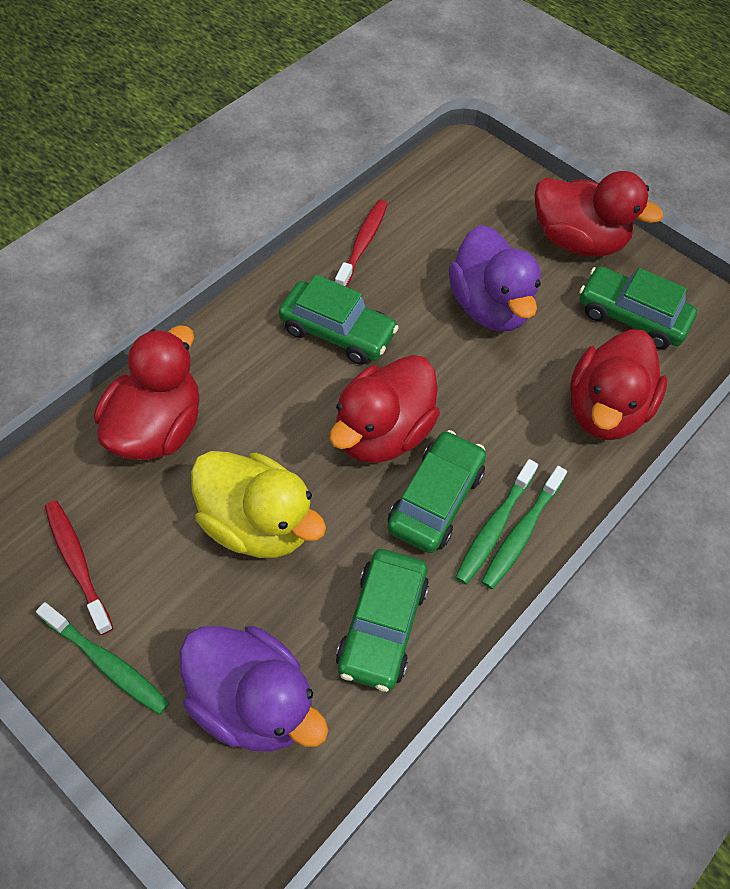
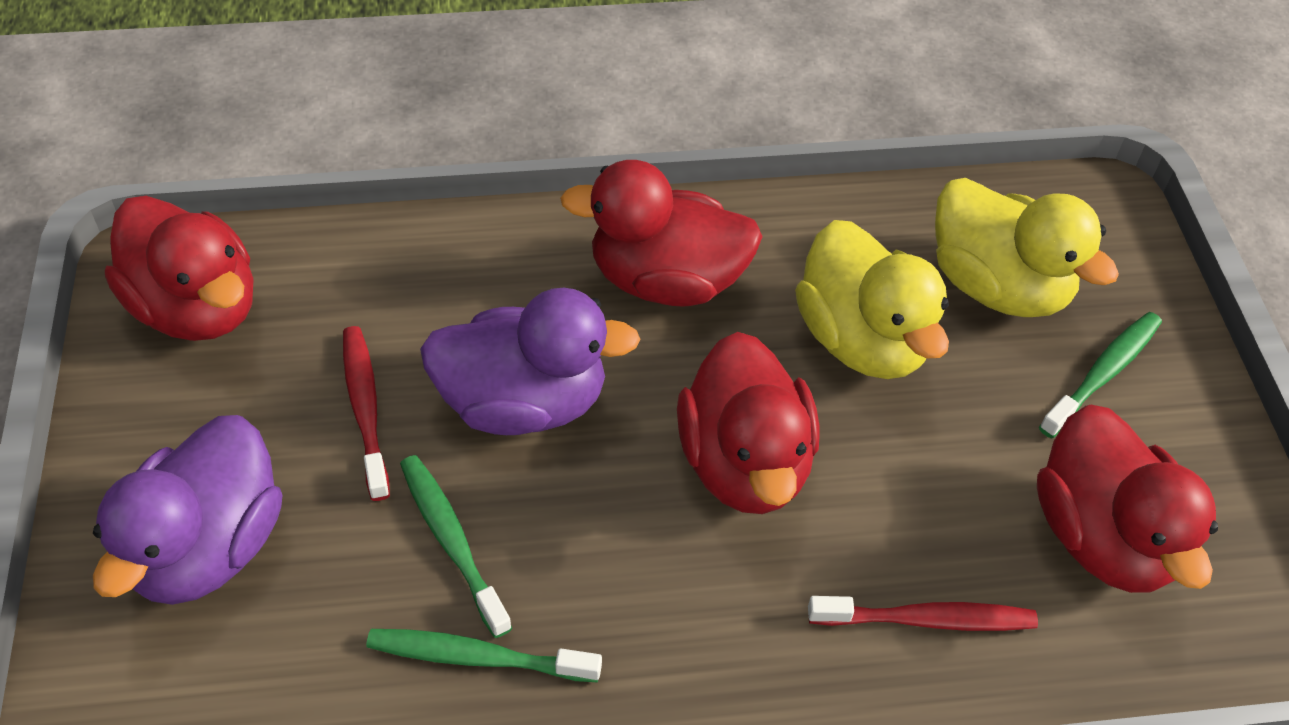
green car: 4 -> 0
yellow duck: 1 -> 2

